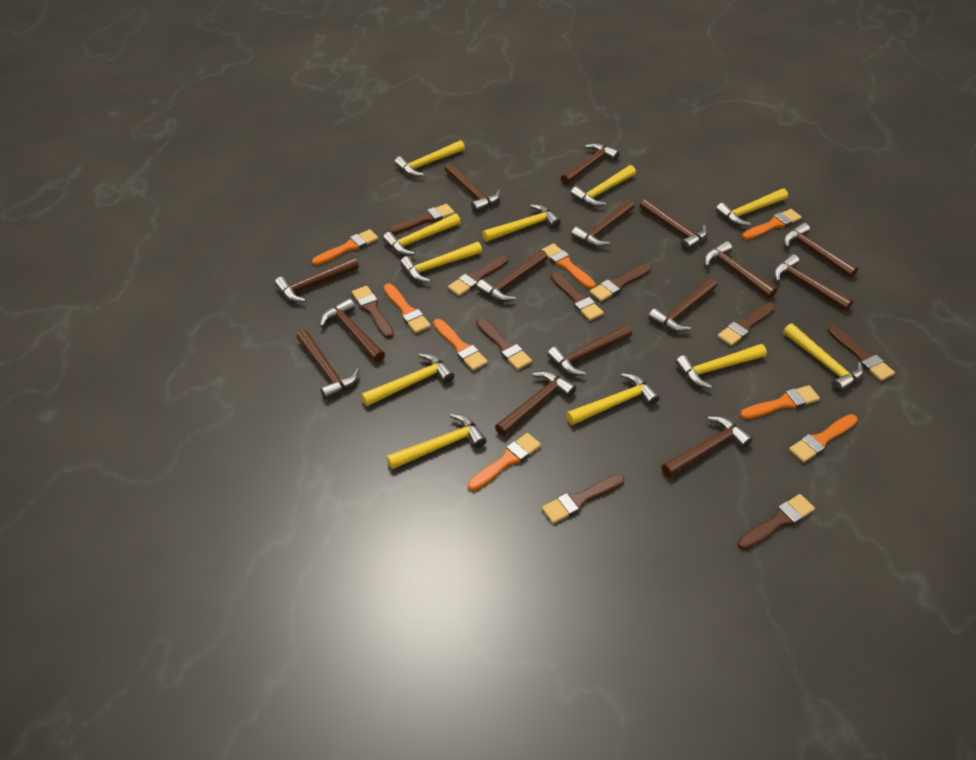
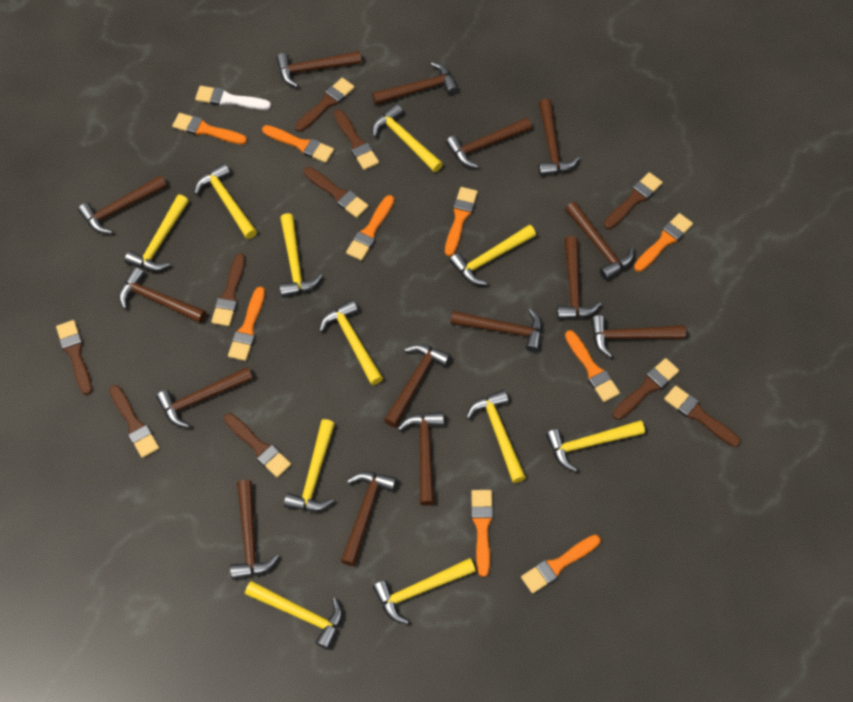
orange brush: 8 -> 9
white brush: 0 -> 1

